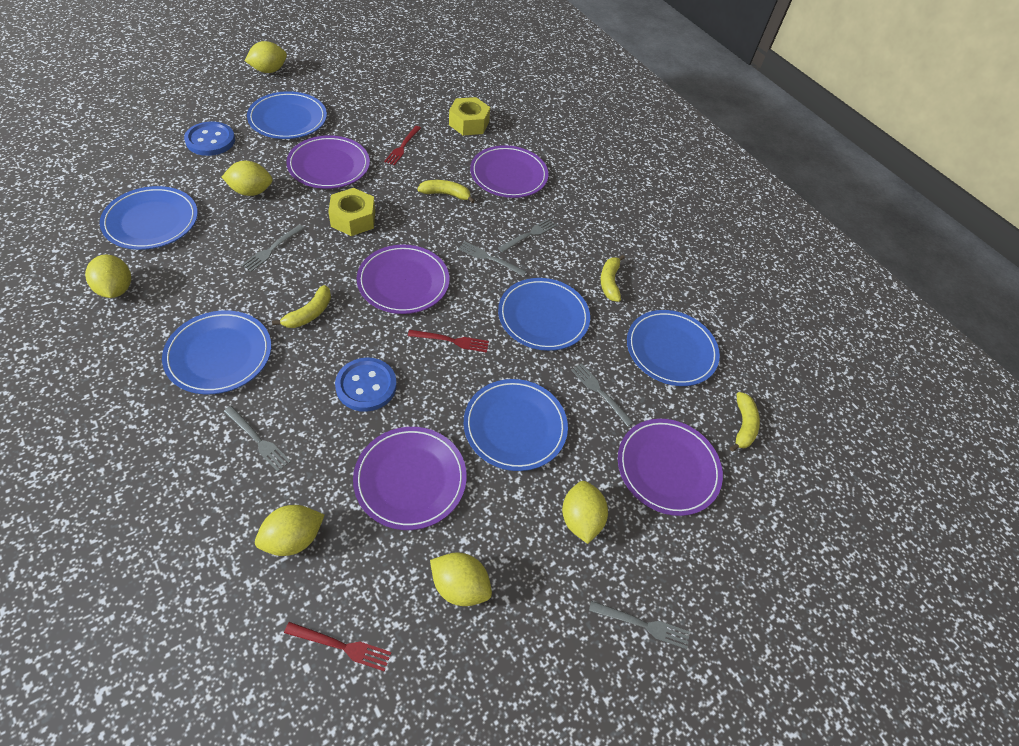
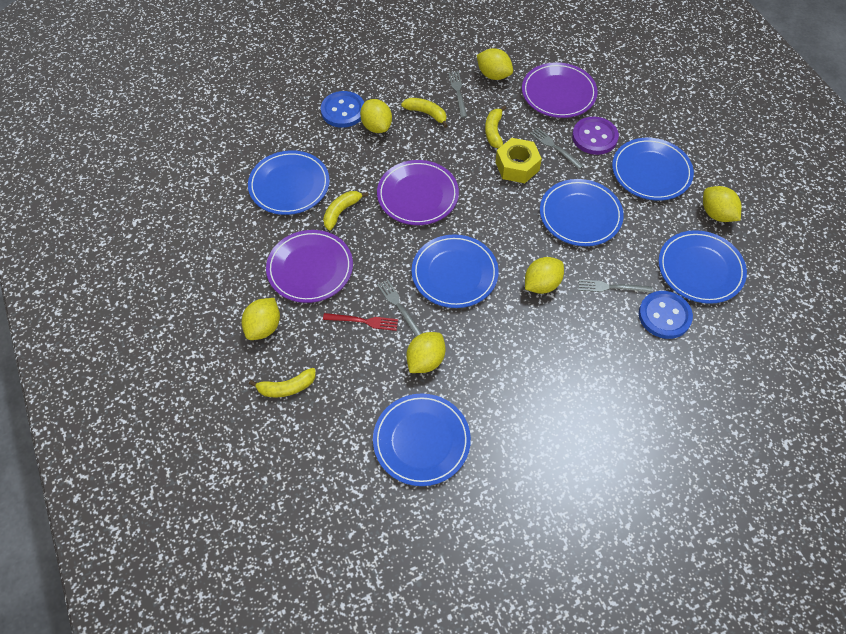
grey fork: 6 -> 4
purple button: 0 -> 1
purple plate: 5 -> 3
red fork: 3 -> 1
yellow nut: 2 -> 1

